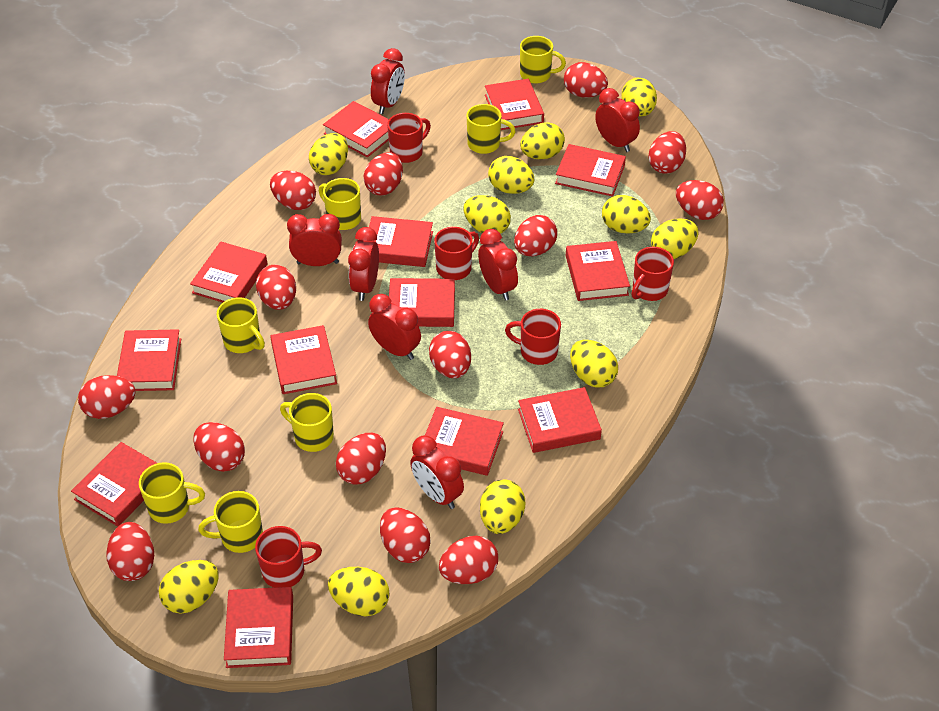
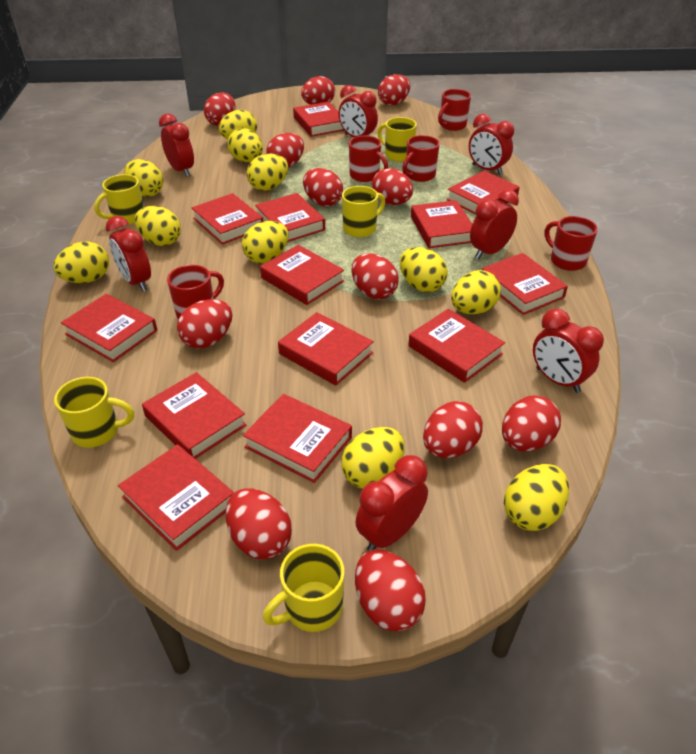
red egg: 14 -> 12
yellow mug: 7 -> 5

